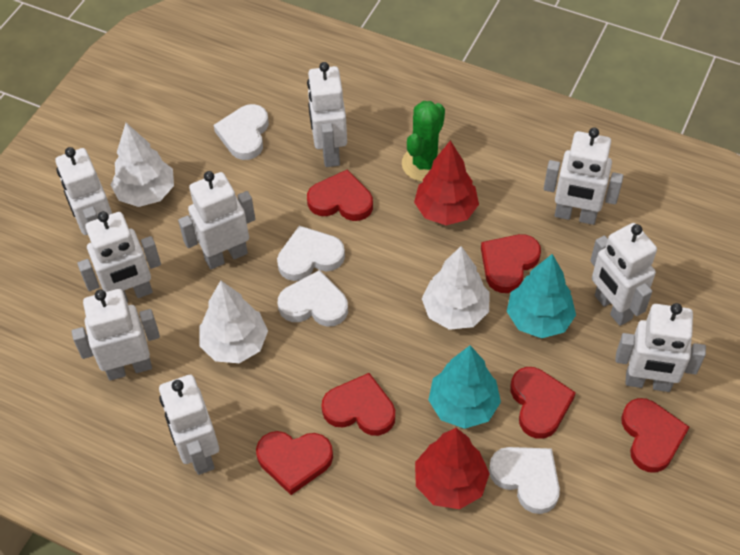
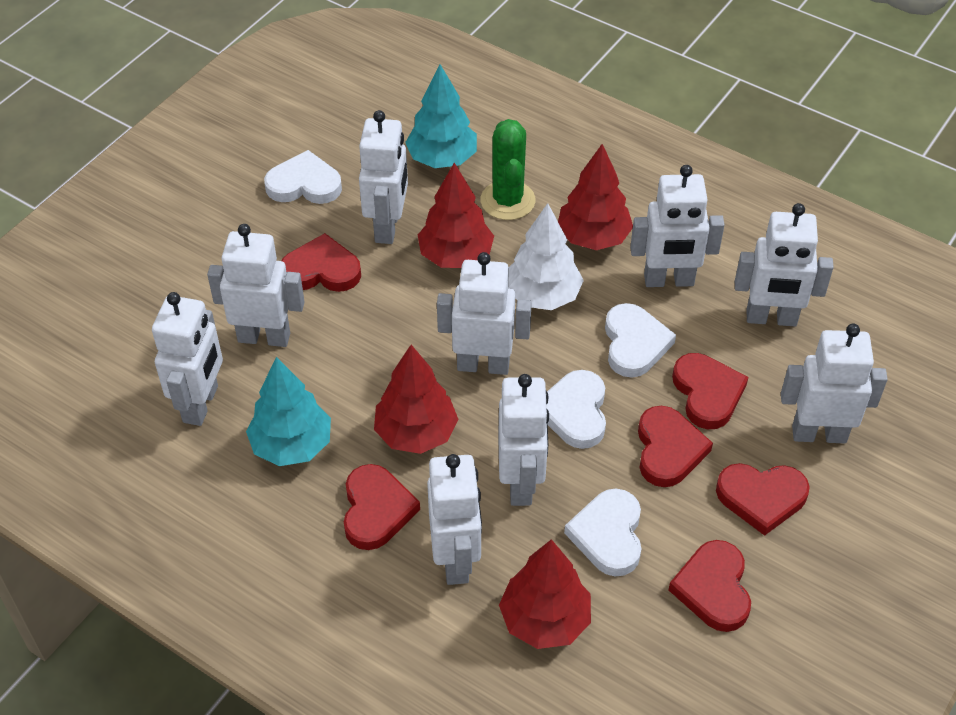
red tree: 2 -> 4
white tree: 3 -> 1

